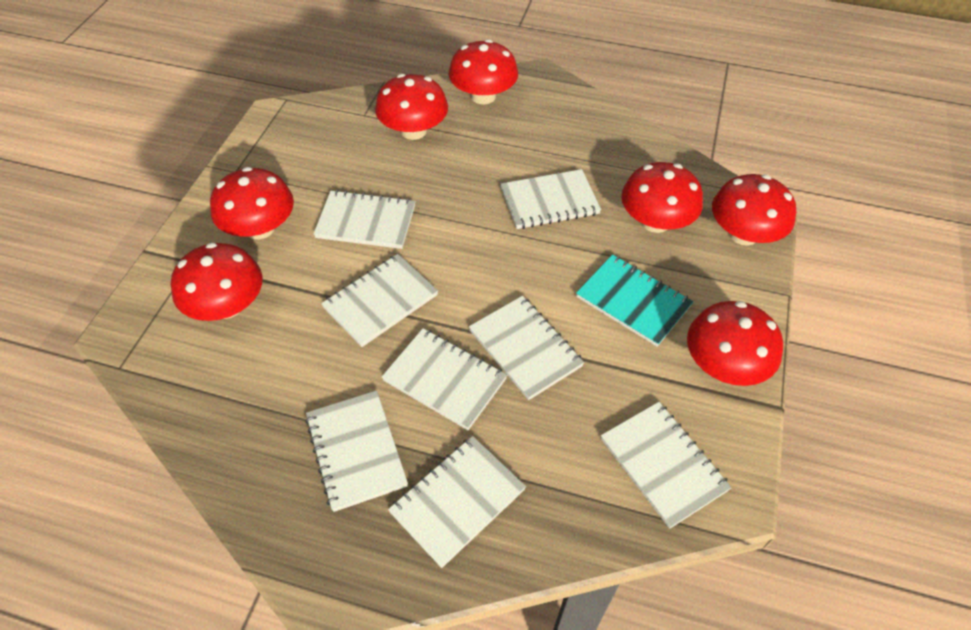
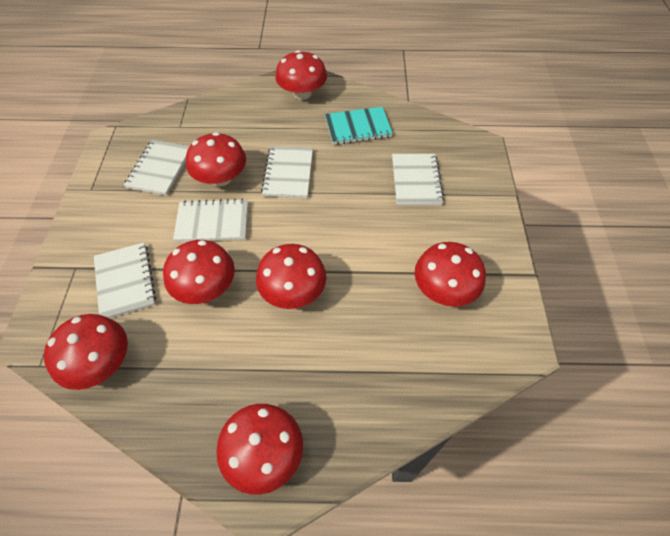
white notebook: 8 -> 5

